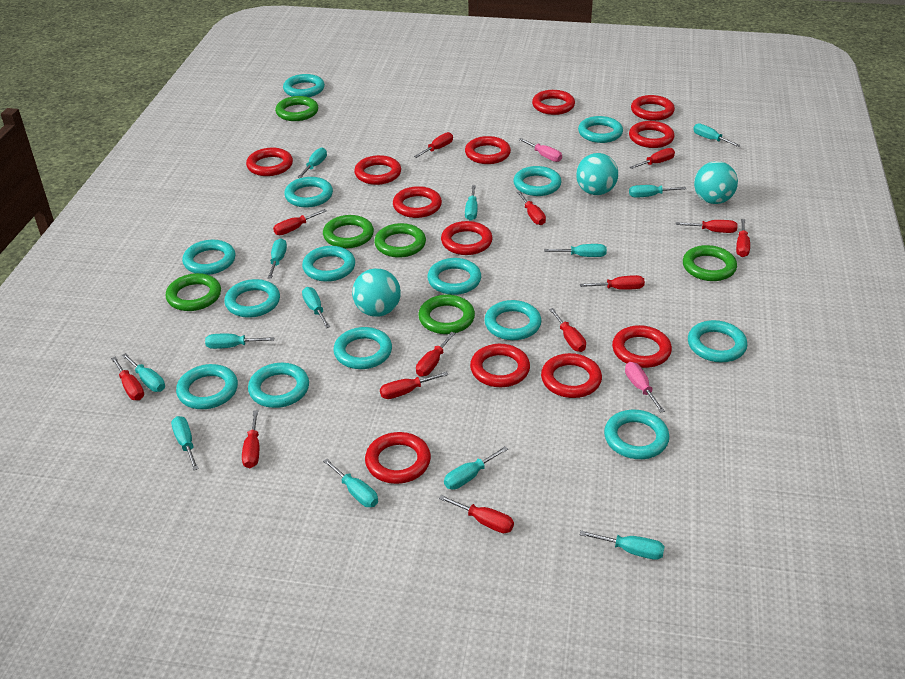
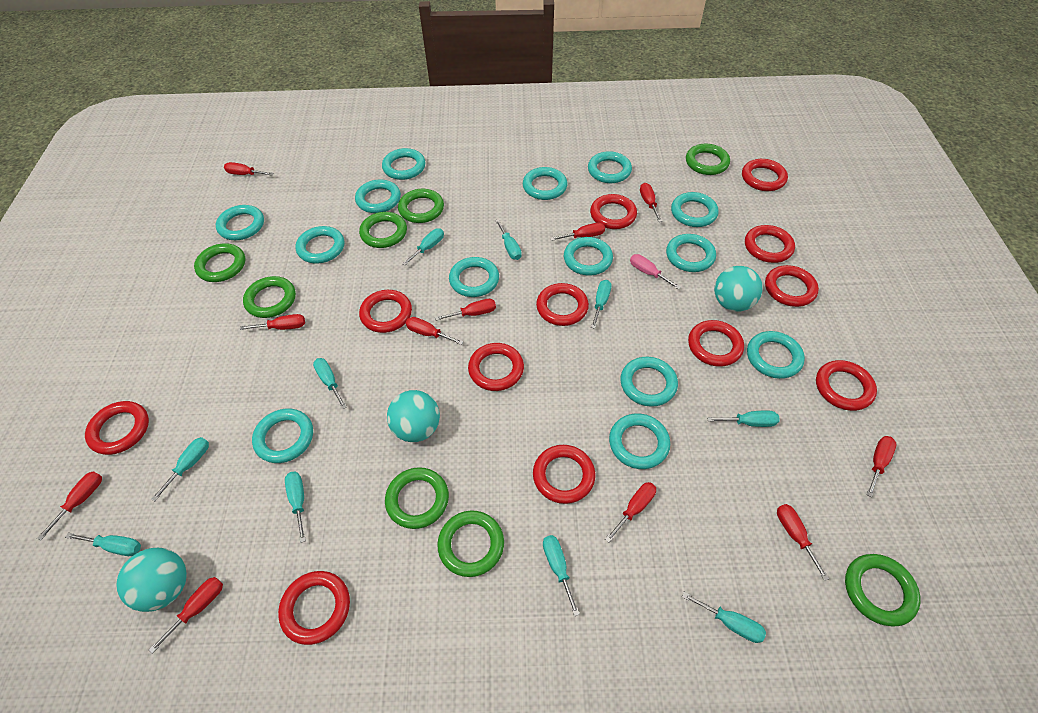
green ring: 6 -> 8
pink screwdriver: 2 -> 1
red screwdriver: 13 -> 11
turquoise screwdriver: 13 -> 10

